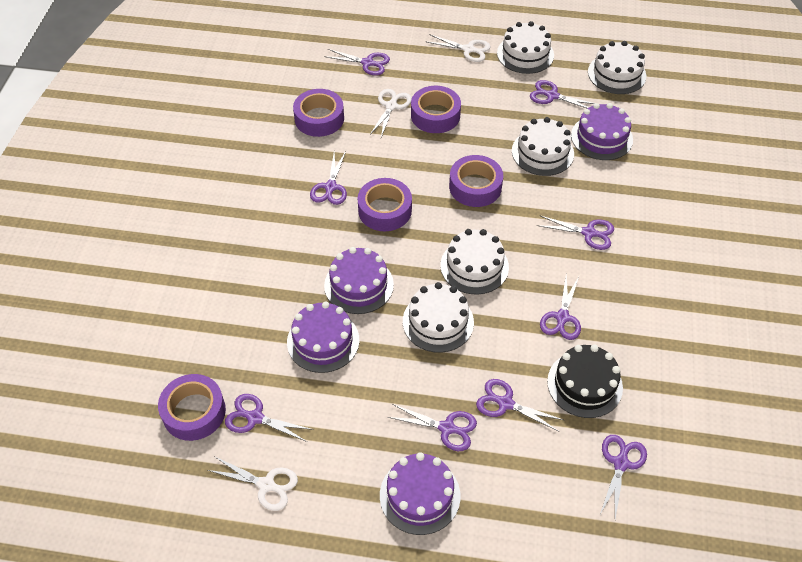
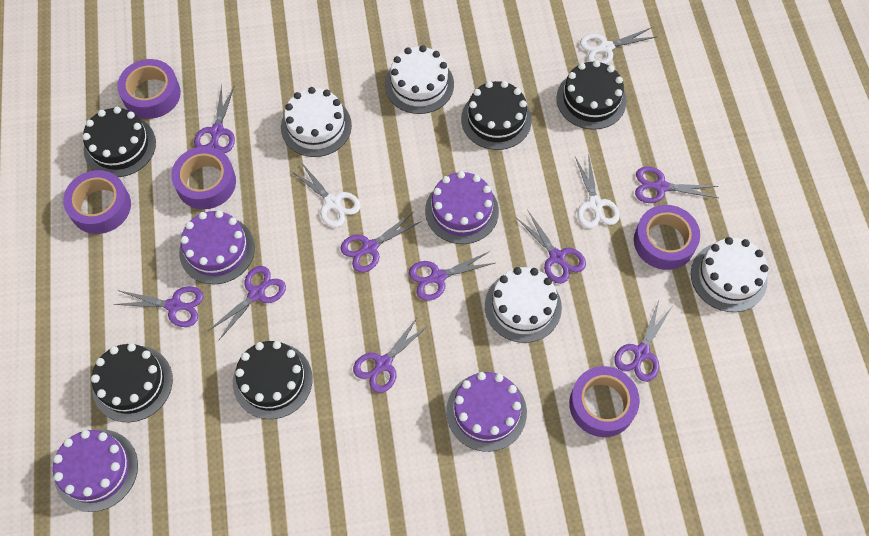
black cake: 1 -> 5
white cake: 5 -> 4

